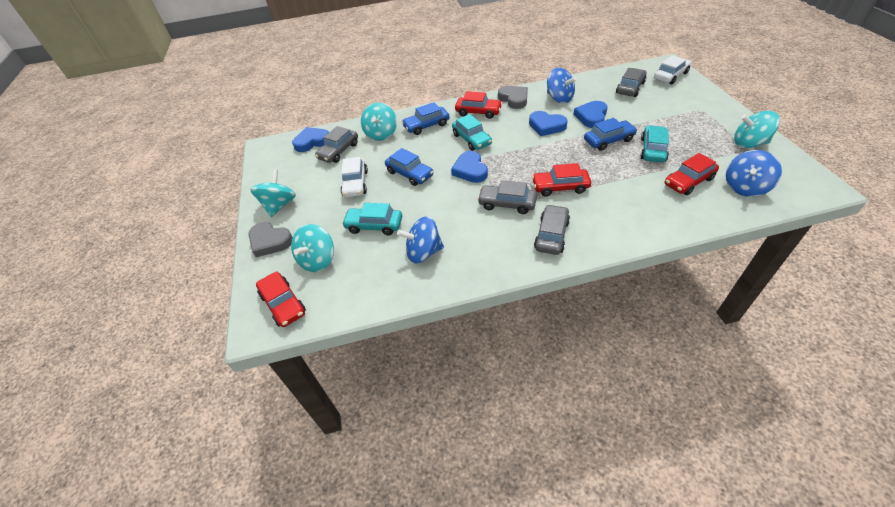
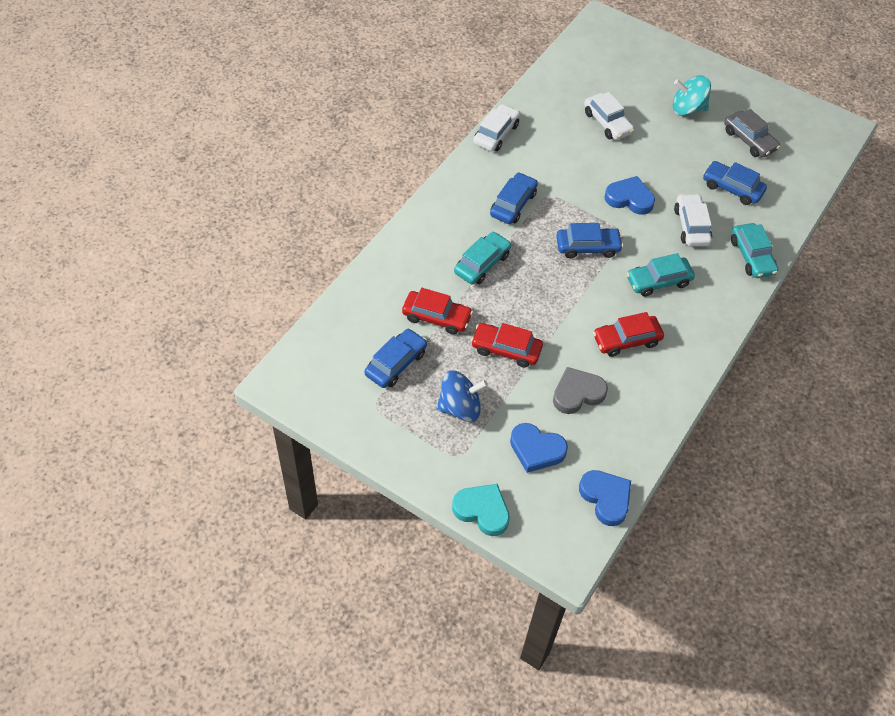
blue car: 3 -> 4
blue heart: 4 -> 3
blue spinning top: 3 -> 1
grey car: 4 -> 1
grey heart: 2 -> 1
red car: 4 -> 3
turquoise heart: 0 -> 1
turquoise spinning top: 4 -> 1
white car: 2 -> 3

